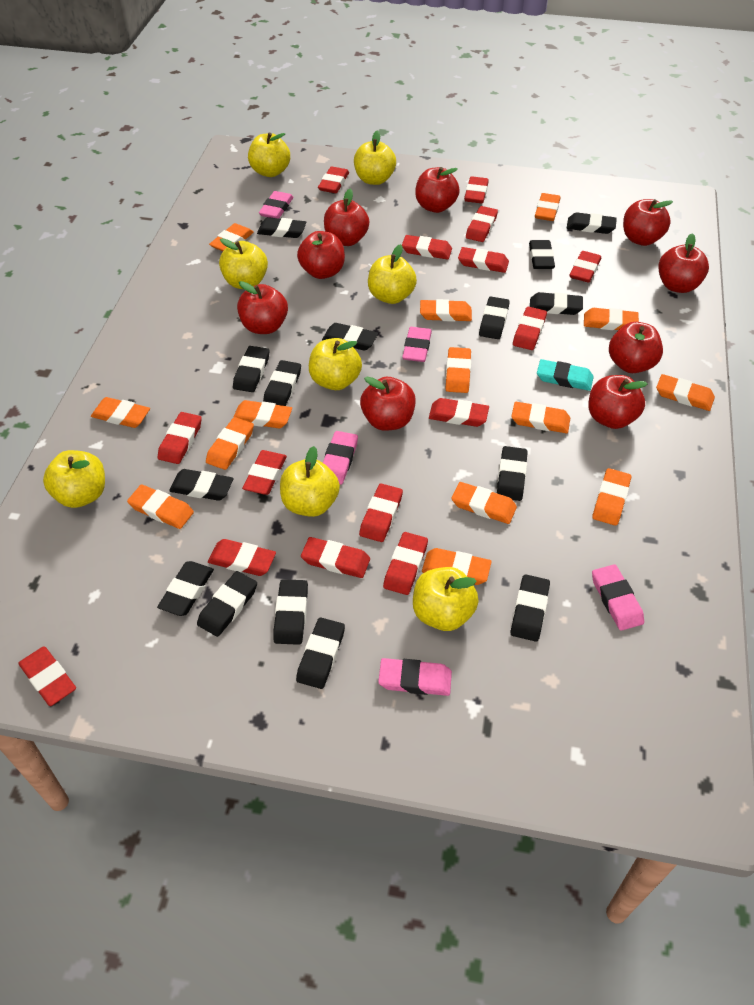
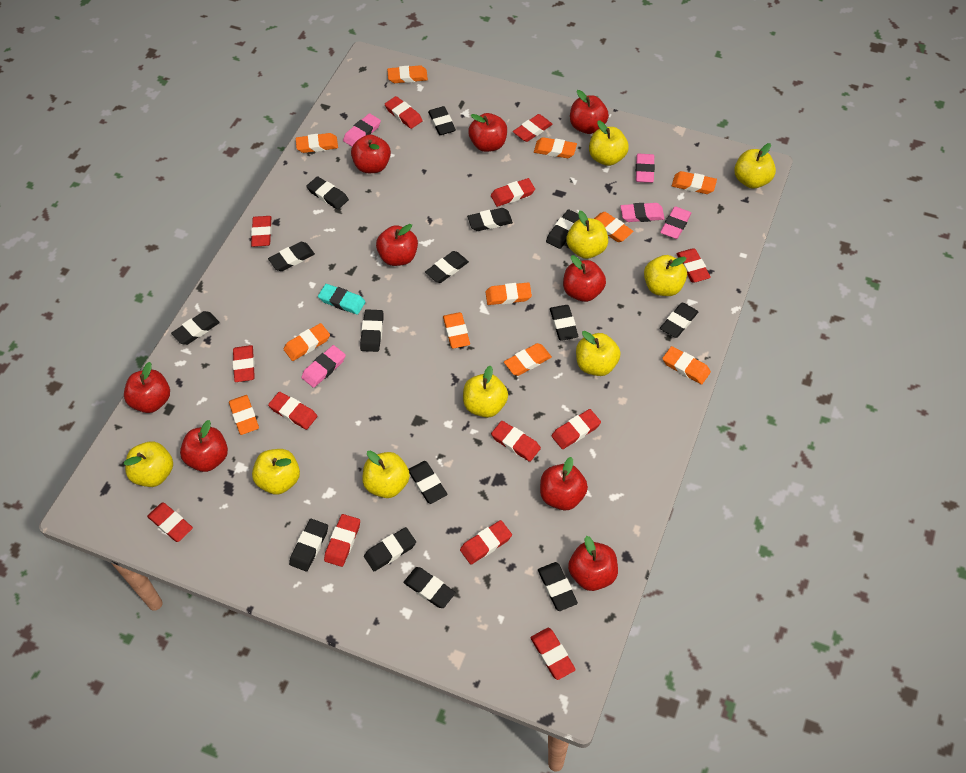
orange eraser: 14 -> 11
red eraser: 15 -> 13
yellow apple: 8 -> 9

